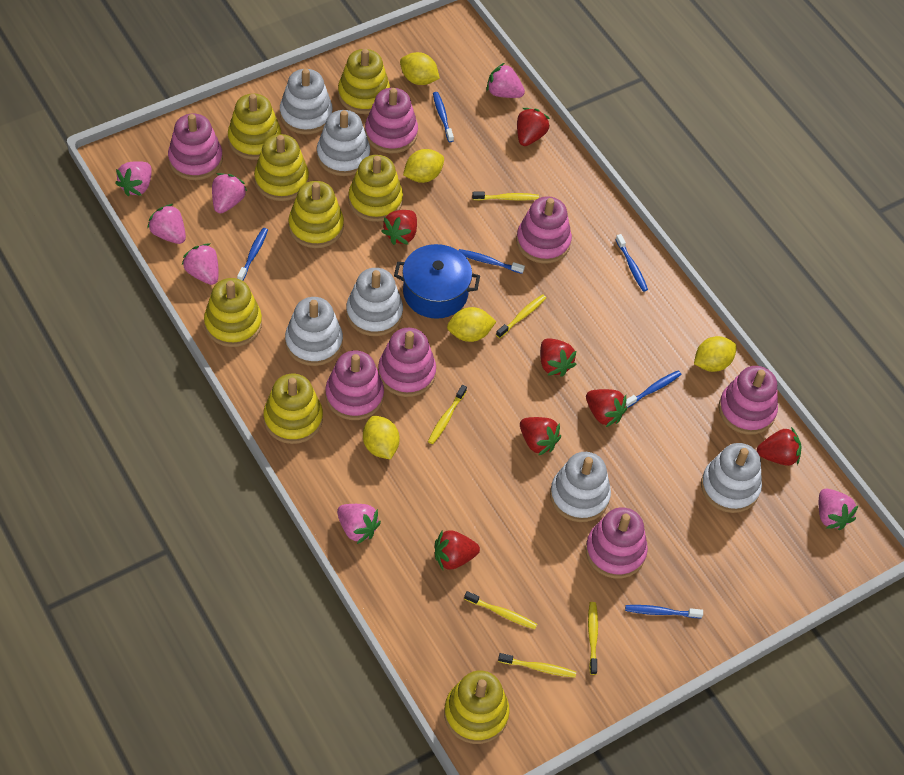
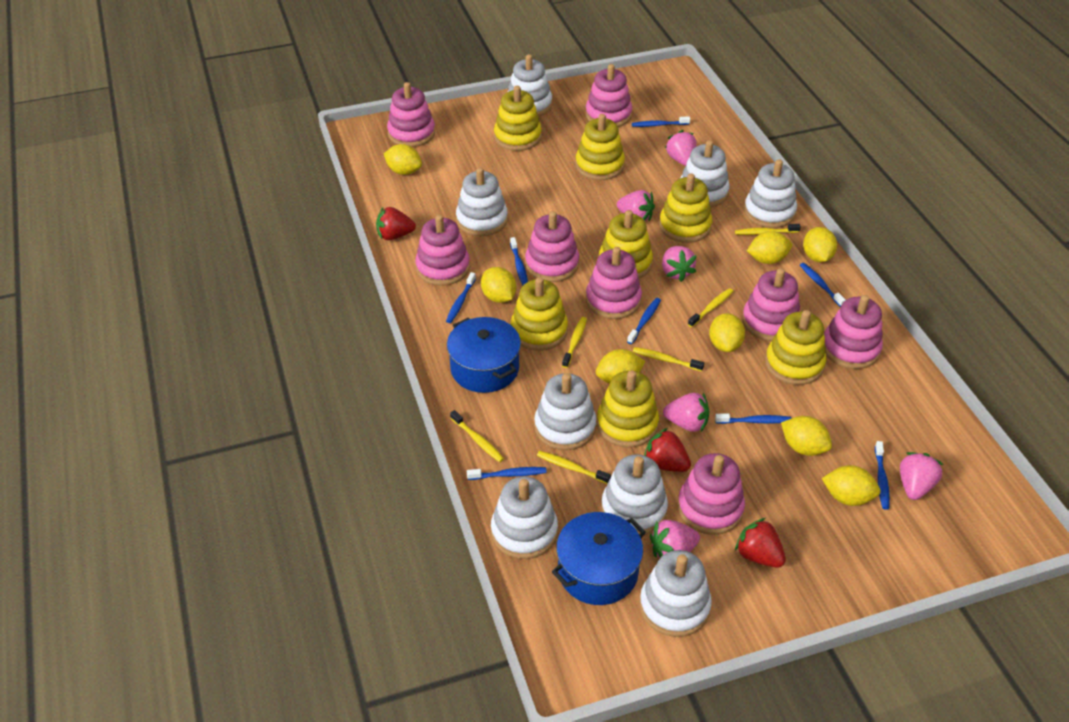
blue pot: 1 -> 2
blue toothbrush: 6 -> 8
pink stacking toy: 7 -> 8
pink strawberry: 7 -> 6
red strawberry: 7 -> 3
white stacking toy: 6 -> 8
yellow lemon: 5 -> 8
yellow stacking toy: 8 -> 7

